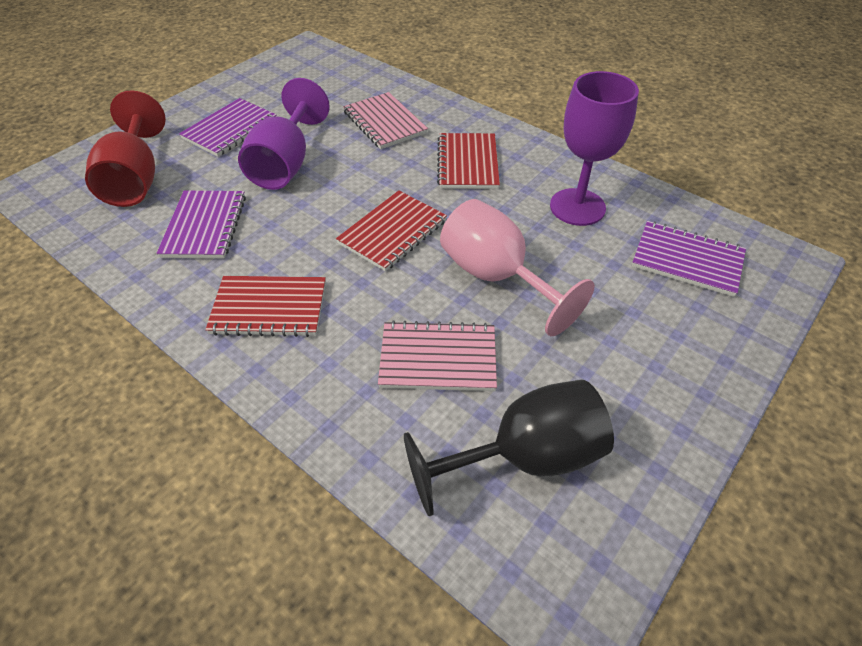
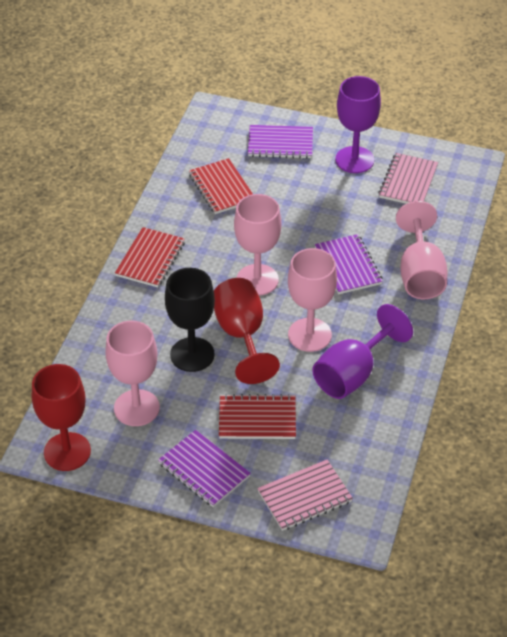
pink goblet: 1 -> 4
red goblet: 1 -> 2

